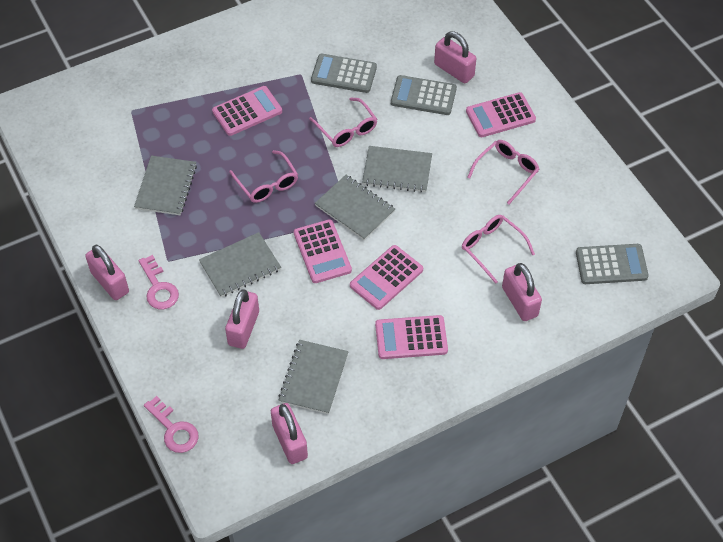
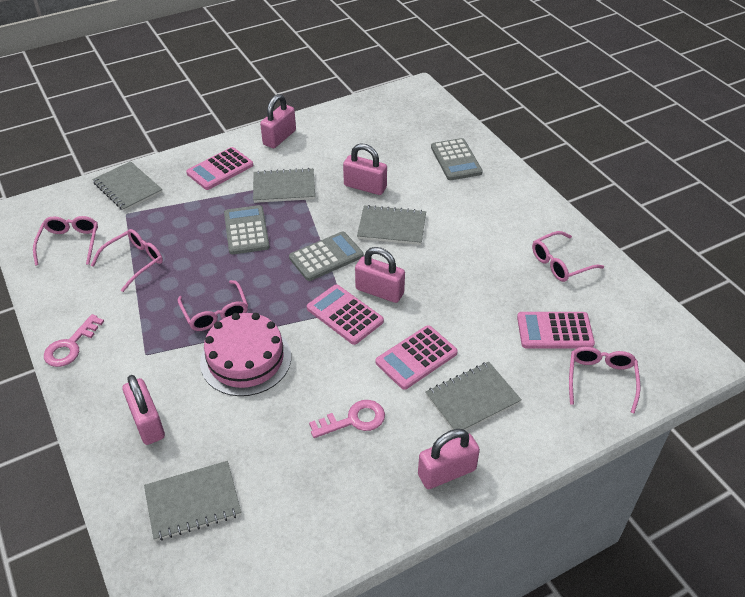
pink cake: 0 -> 1
pink calculator: 5 -> 4
pink glasses: 4 -> 5

